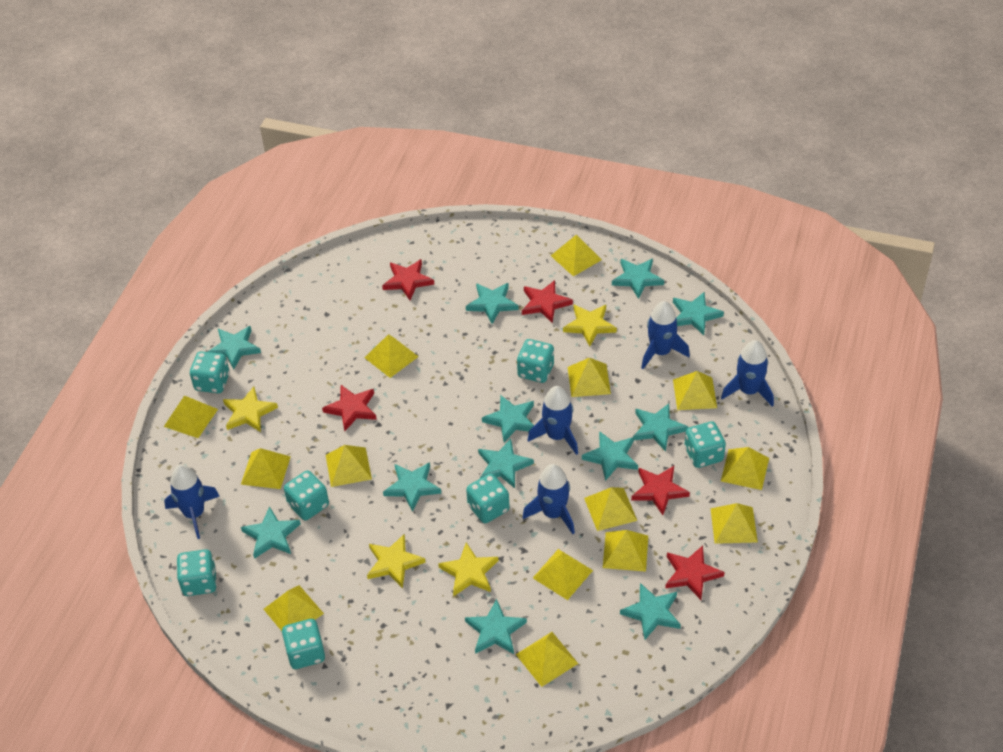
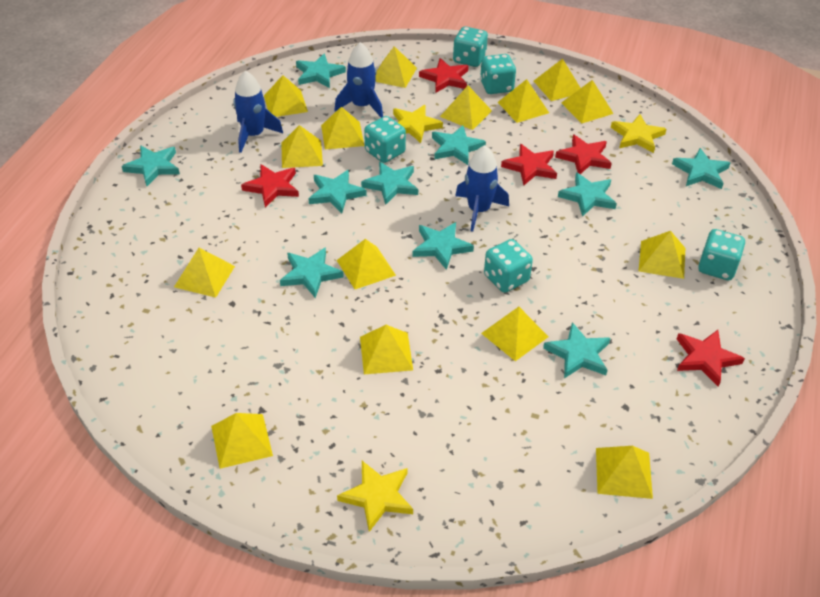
blue rocket: 5 -> 3
turquoise dice: 7 -> 5
turquoise star: 12 -> 10
yellow pyramid: 14 -> 15
yellow star: 4 -> 3

